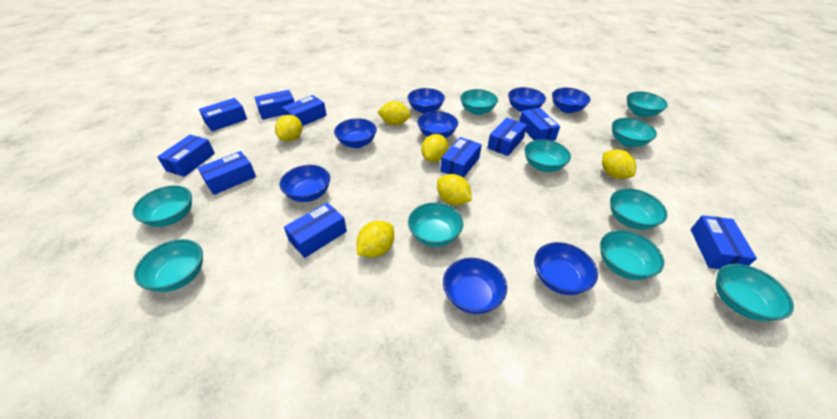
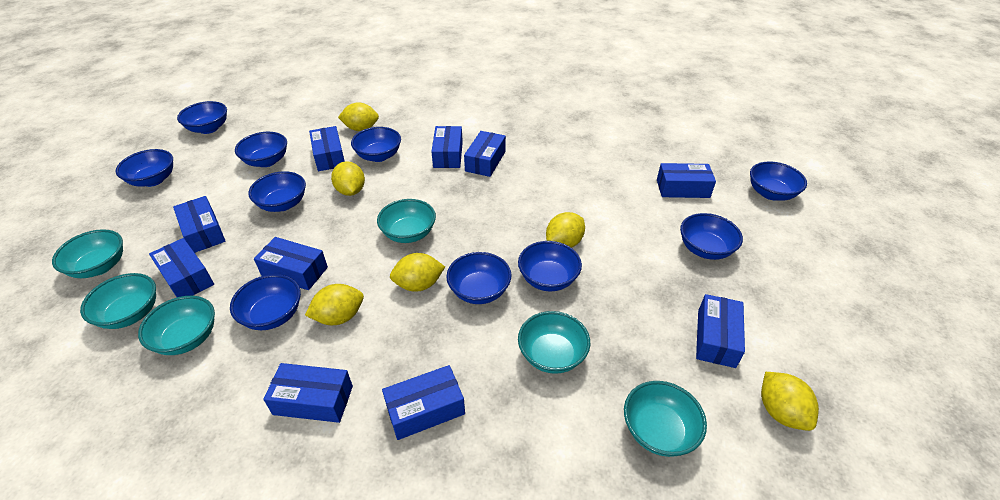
blue bowl: 8 -> 10
turquoise bowl: 10 -> 6

